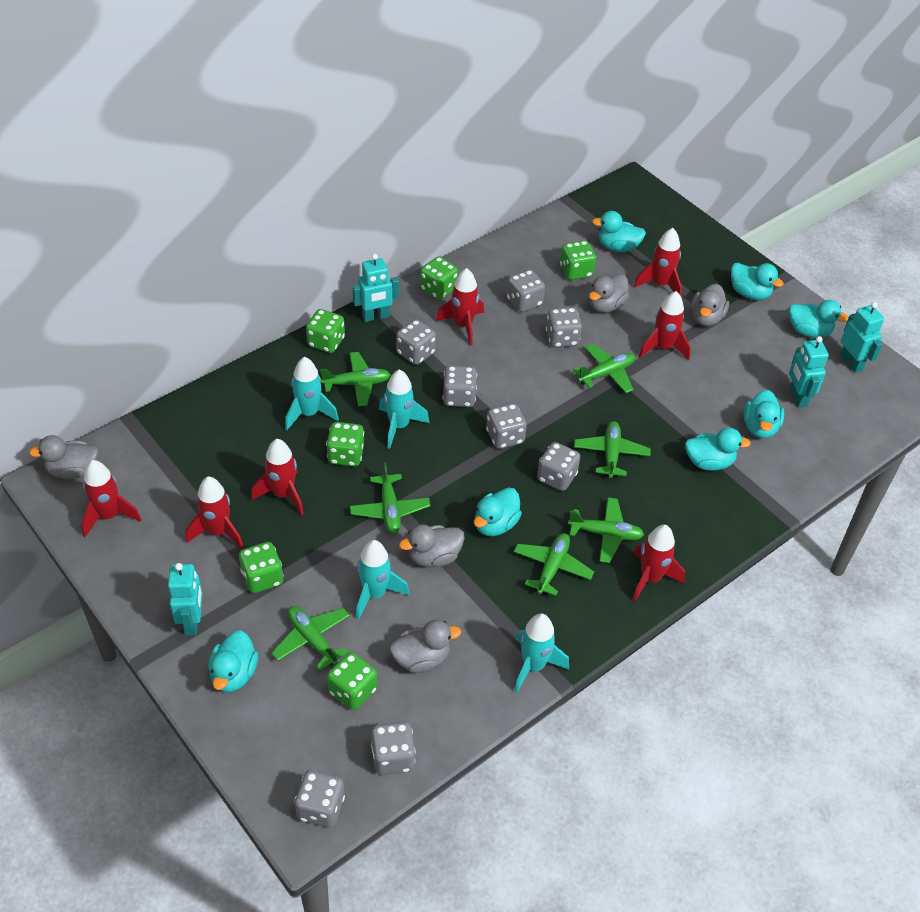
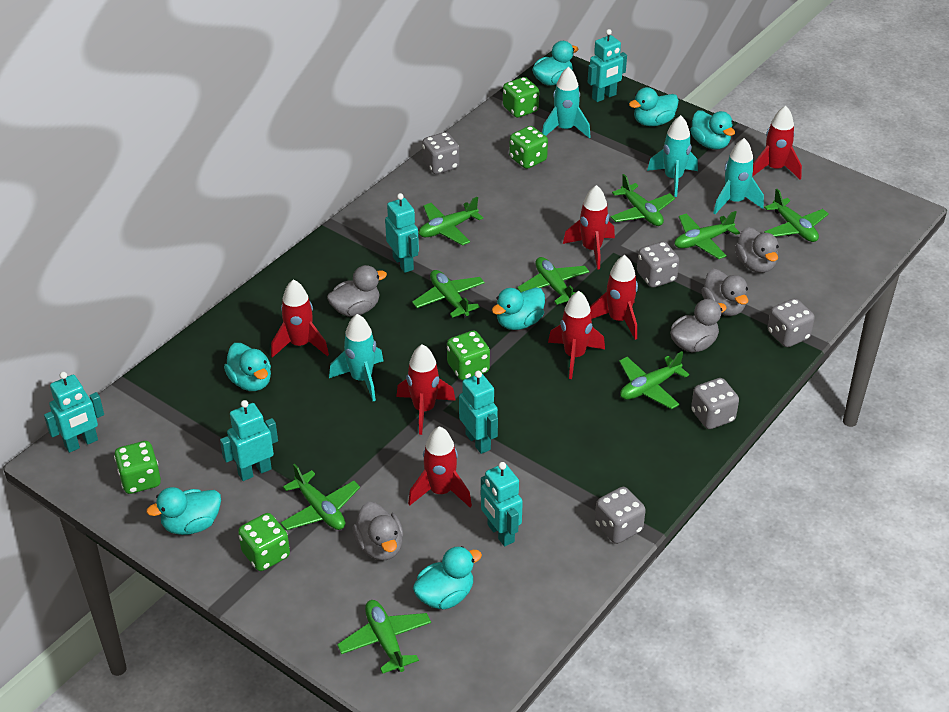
green dice: 6 -> 5
green plane: 7 -> 9
grey dice: 8 -> 5
turquoise robot: 4 -> 6

